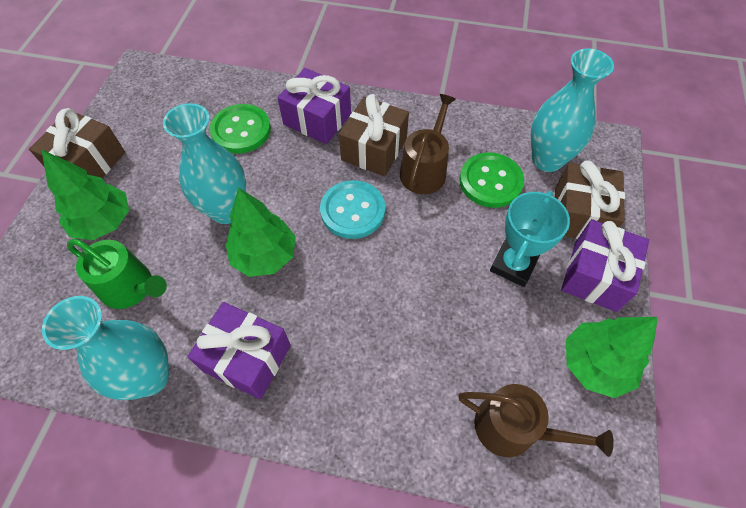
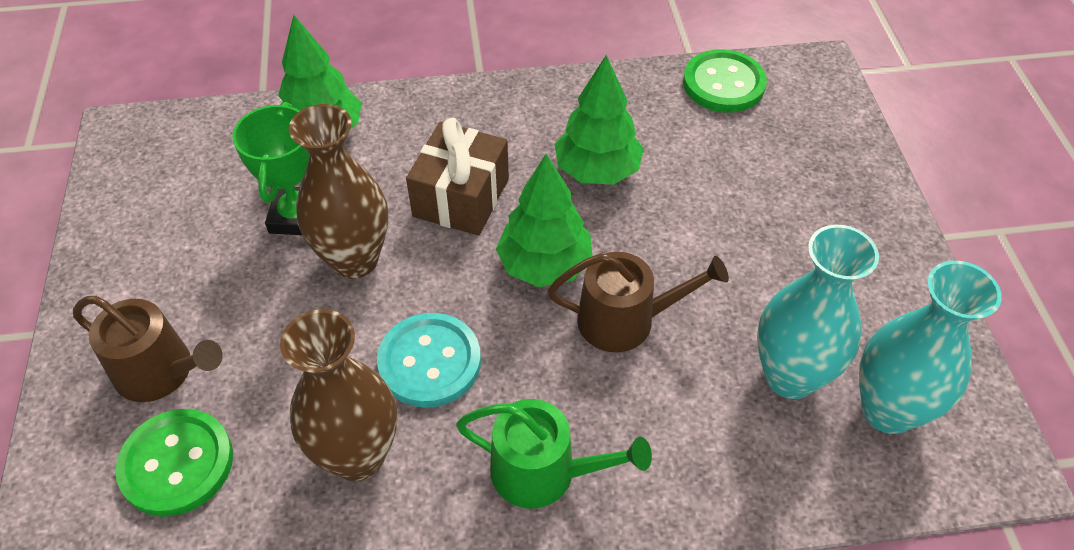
brown gift: 3 -> 1
brown vase: 0 -> 2
green trophy: 0 -> 1
purple gift: 3 -> 0
turquoise trophy: 1 -> 0
turquoise vase: 3 -> 2

